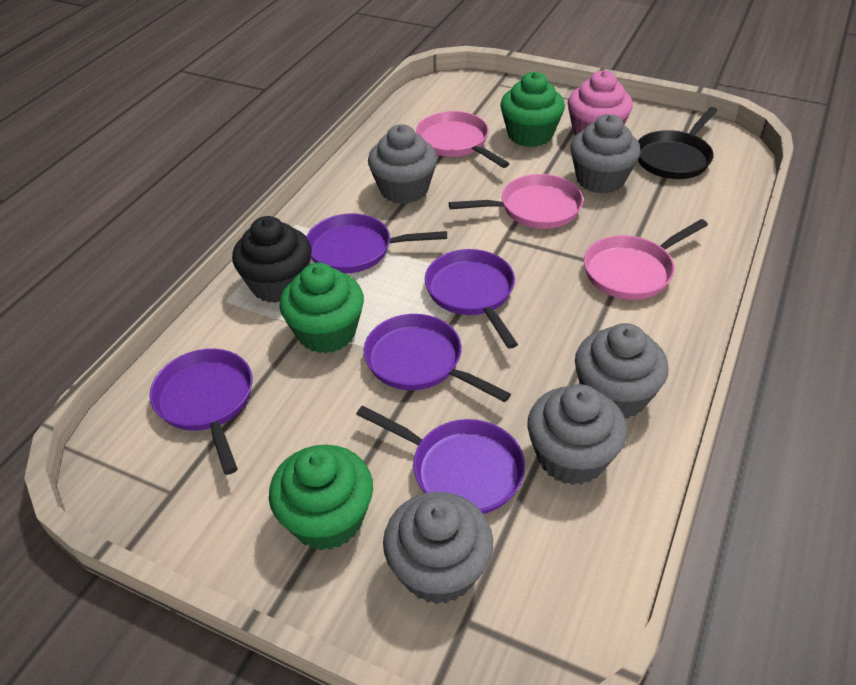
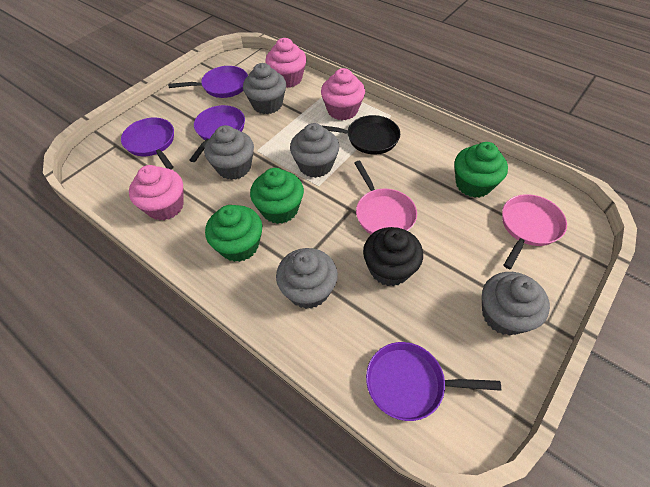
pink cupcake: 1 -> 3
pink pan: 3 -> 2
purple pan: 5 -> 4

